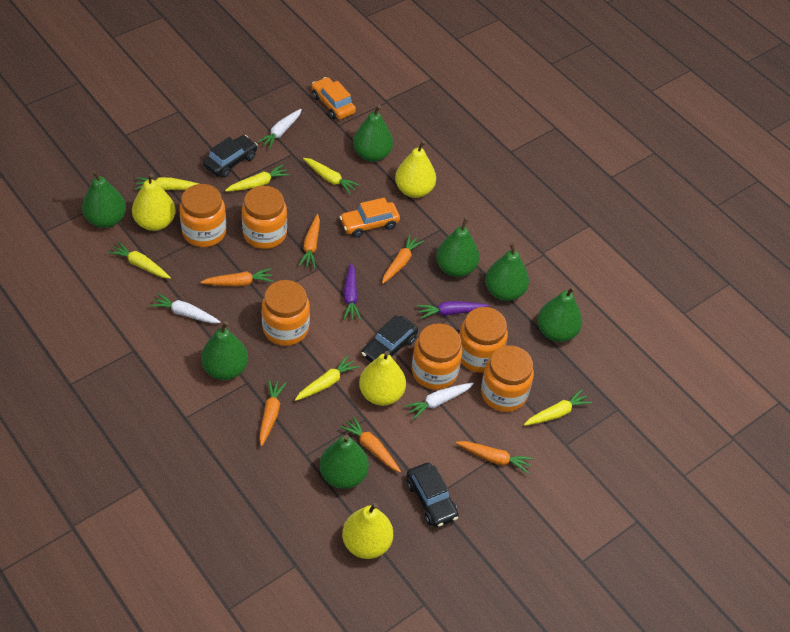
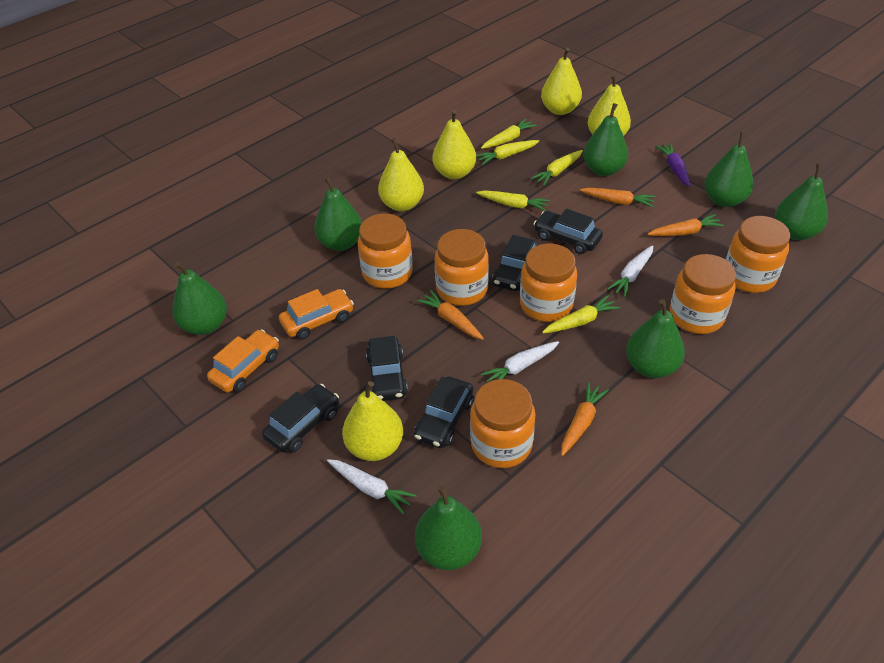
black car: 3 -> 5
orange carrot: 6 -> 4
purple carrot: 2 -> 1
yellow carrot: 6 -> 5
yellow pear: 4 -> 5

